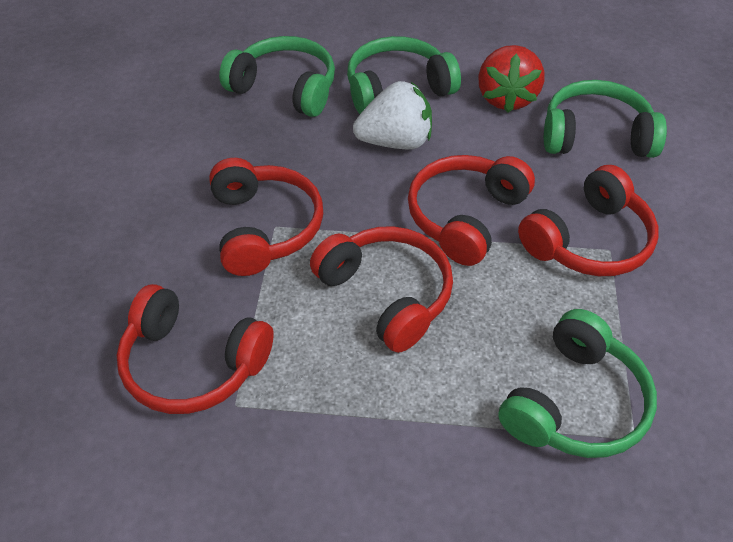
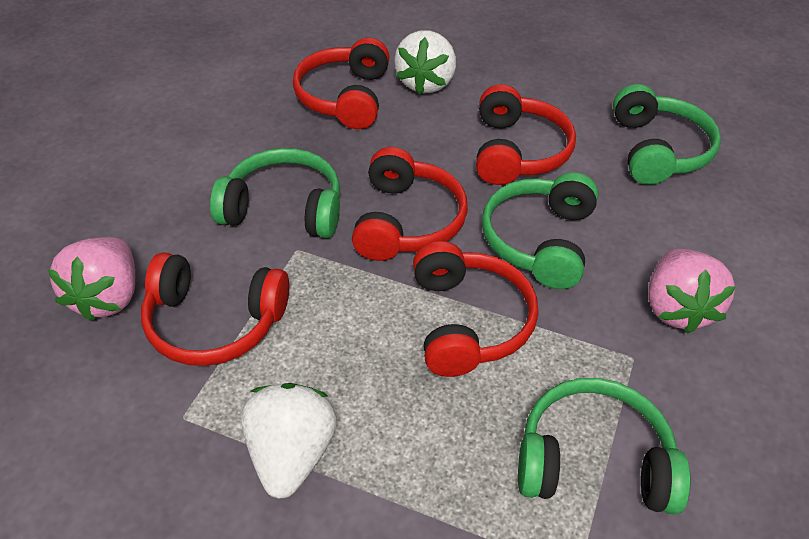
pink strawberry: 0 -> 2
red strawberry: 1 -> 0
white strawberry: 1 -> 2

